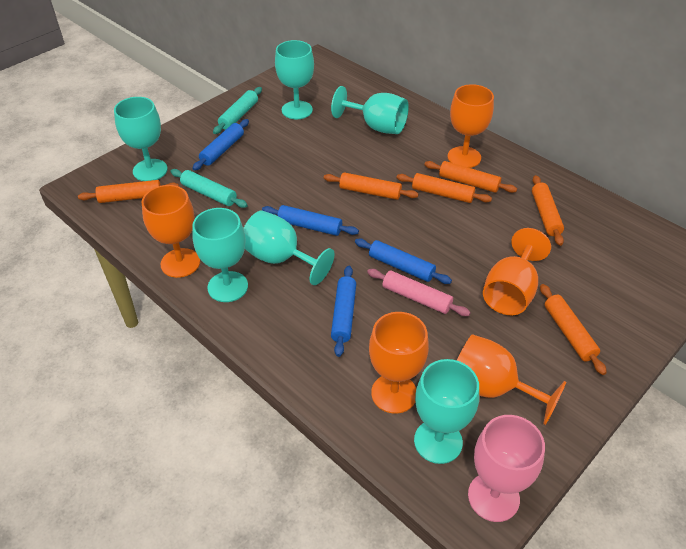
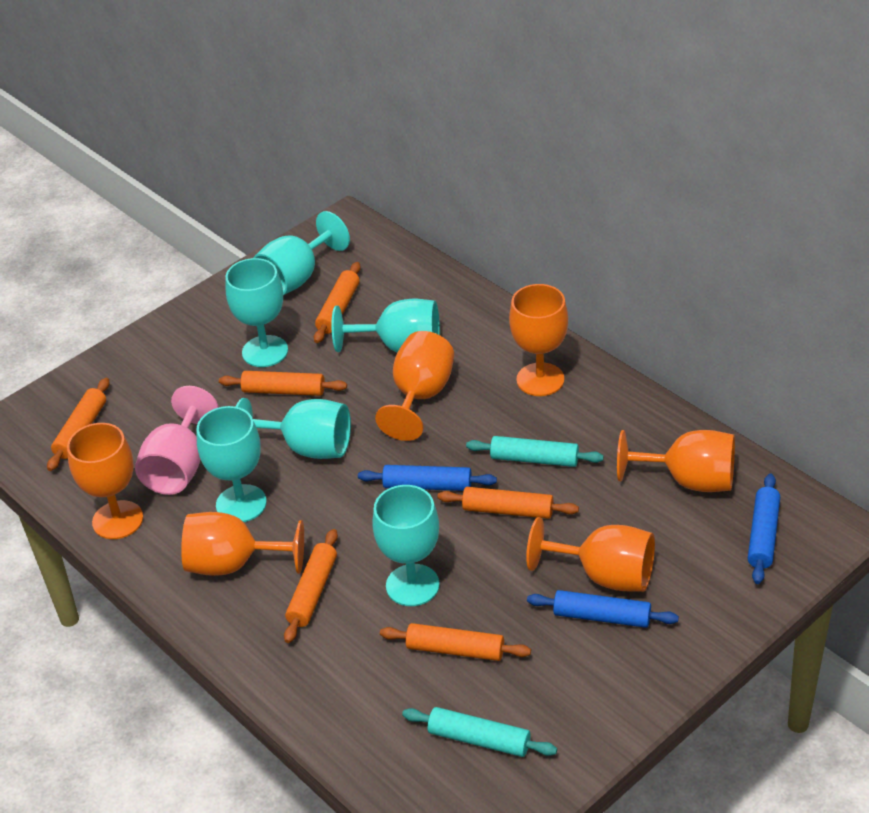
blue rolling pin: 4 -> 3
orange goblet: 5 -> 6
pink rolling pin: 1 -> 0

